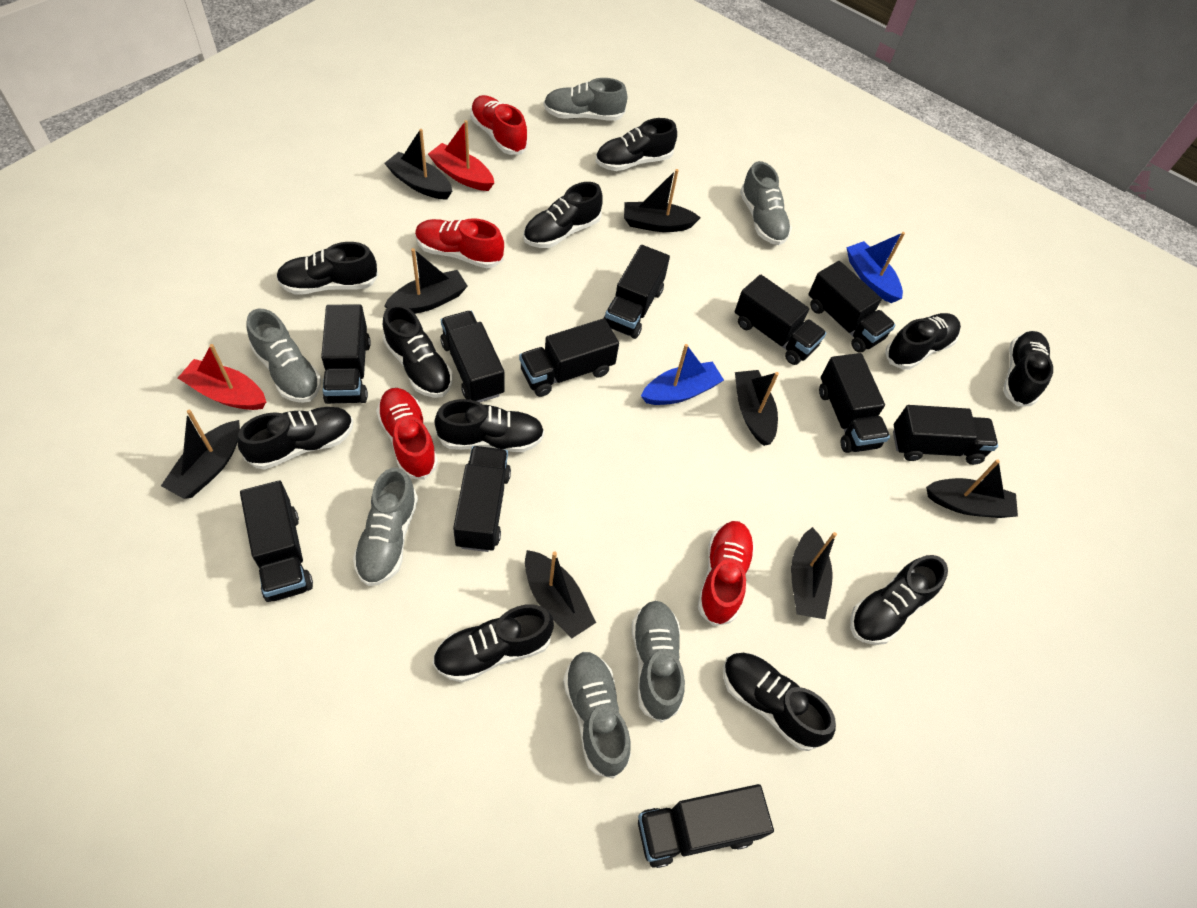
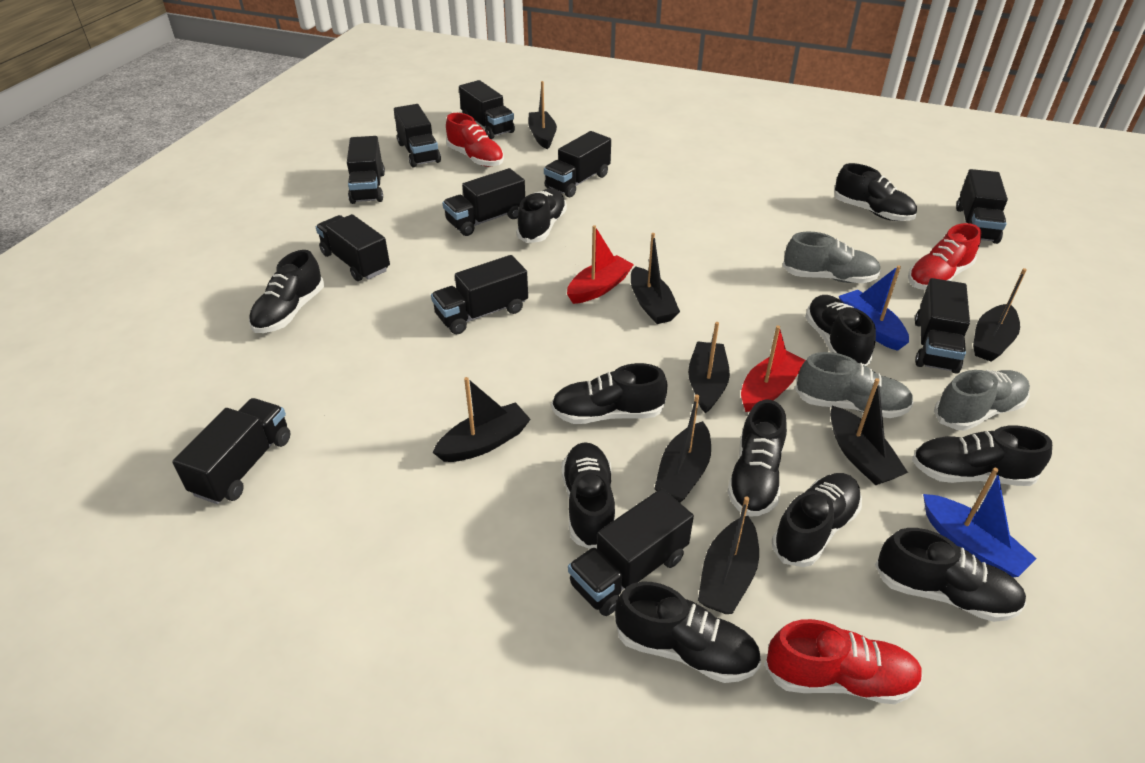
grey shoe: 6 -> 3
red shoe: 4 -> 3

